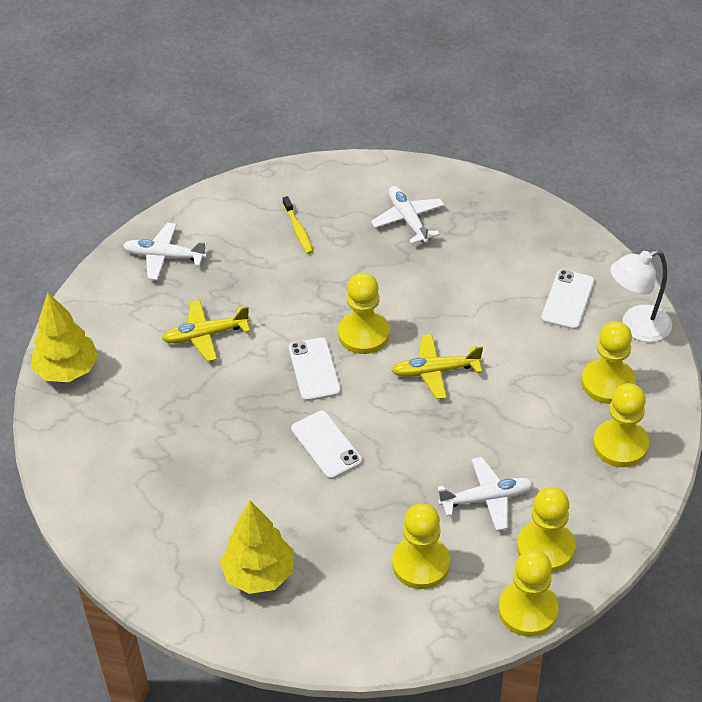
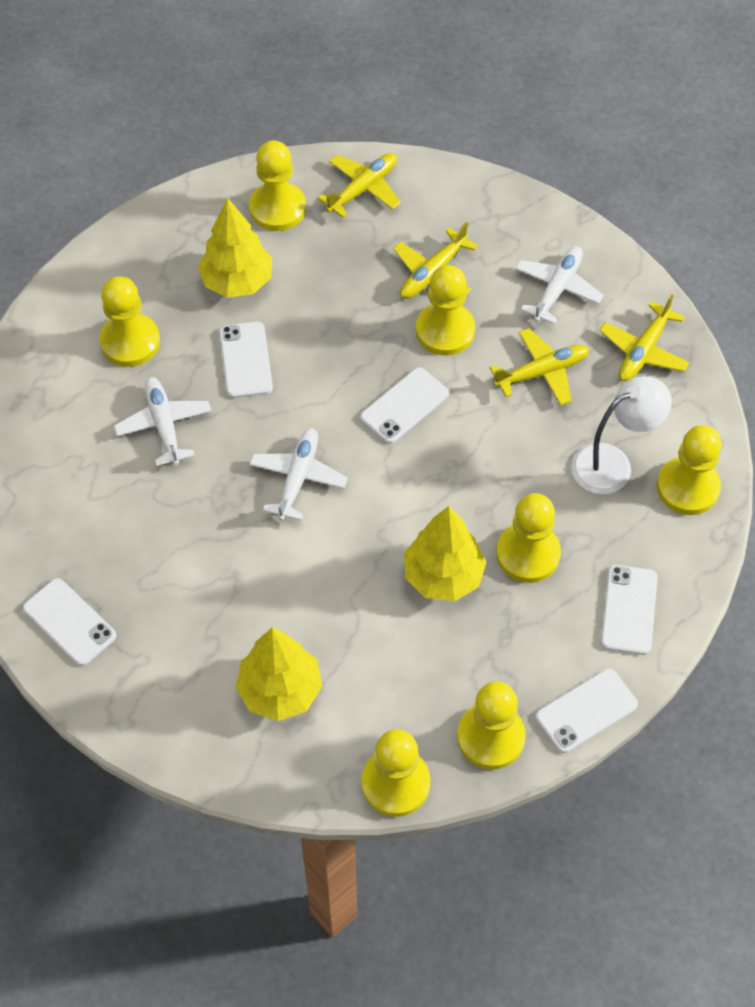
white phone: 3 -> 5
yellow pawn: 6 -> 7
yellow plane: 2 -> 4
yellow toothbrush: 1 -> 0
yellow tree: 2 -> 3

